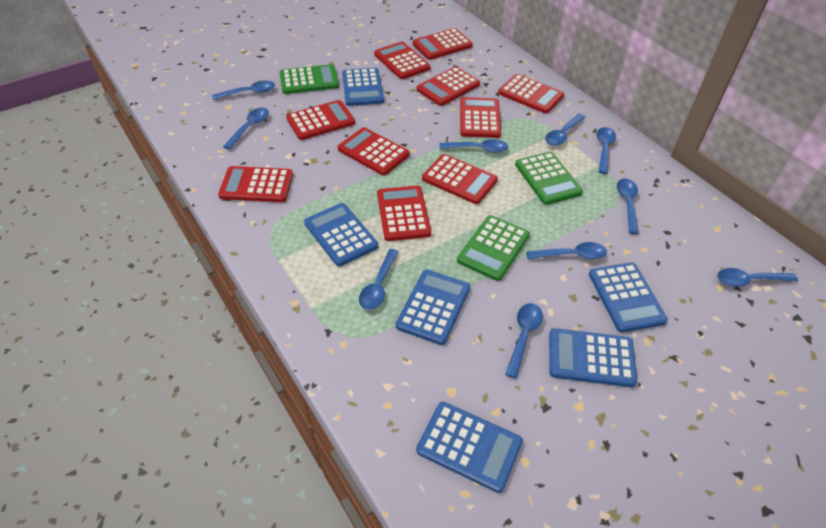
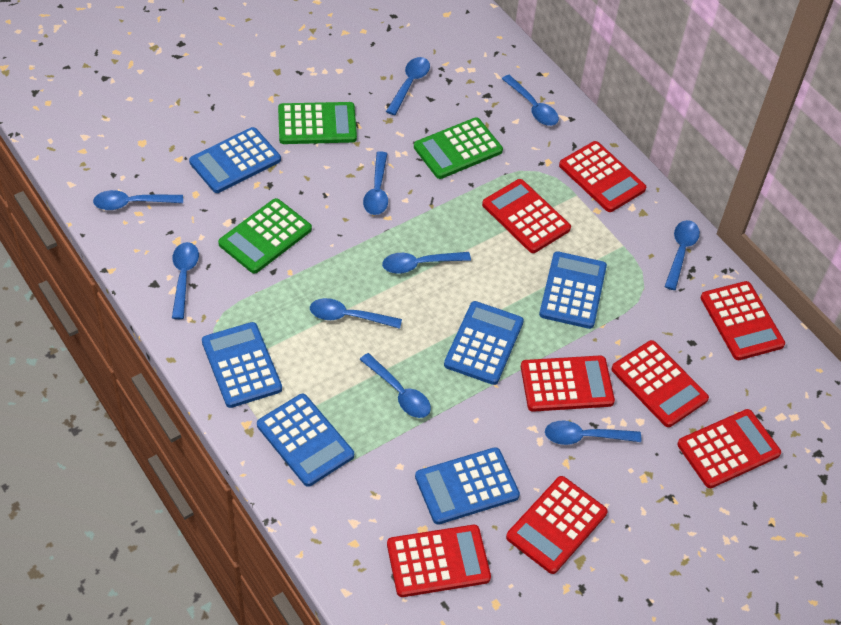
red calculator: 10 -> 8

